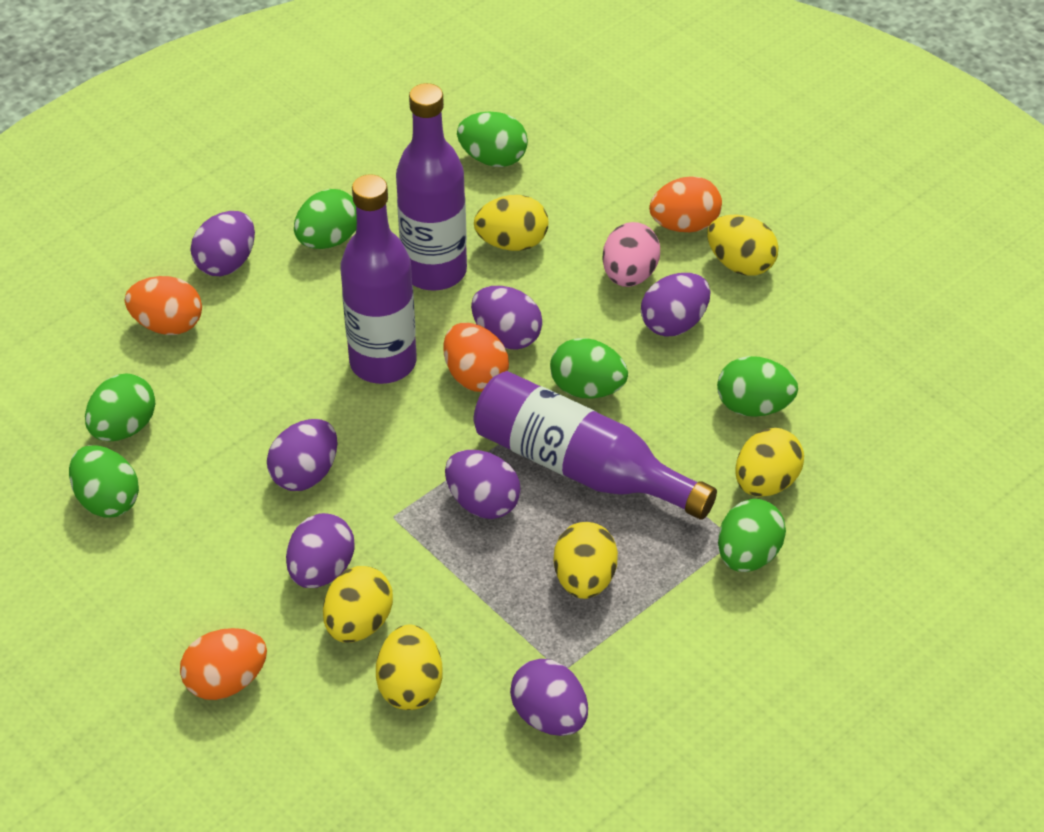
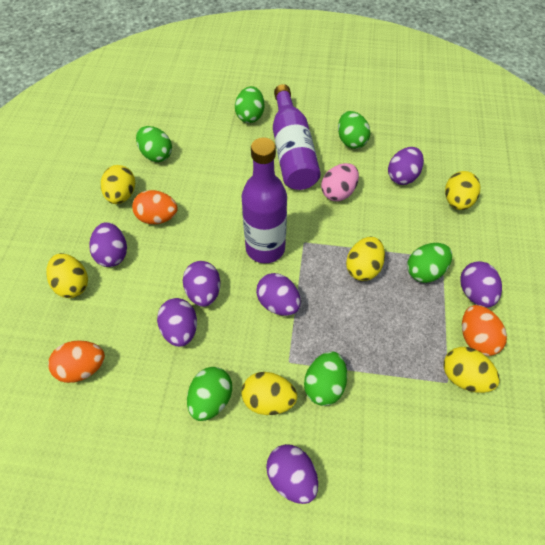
green egg: 7 -> 6
orange egg: 4 -> 3
purple bottle: 3 -> 2

